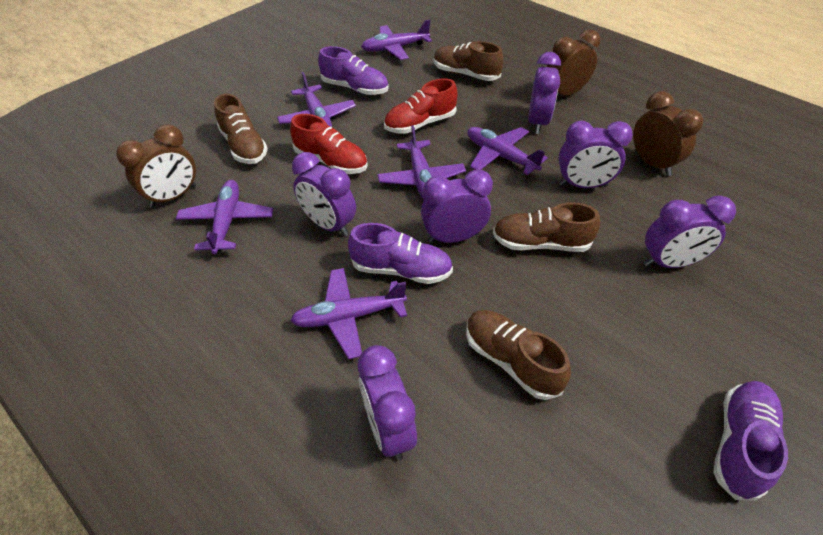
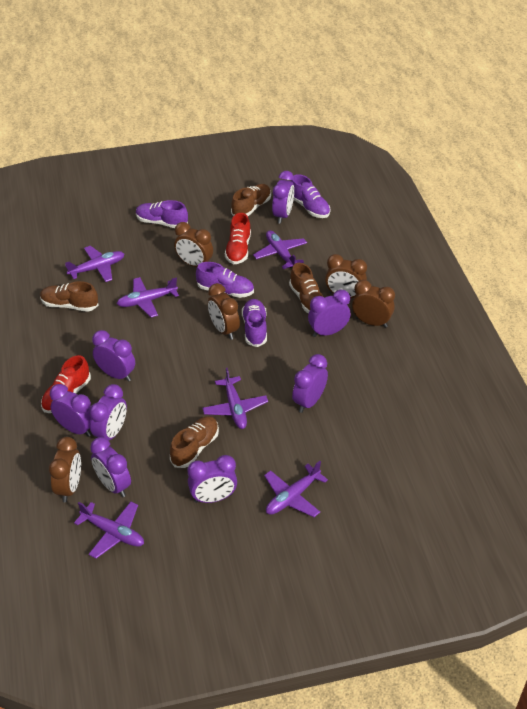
brown clock: 3 -> 5
purple clock: 6 -> 8
purple shoe: 3 -> 4

